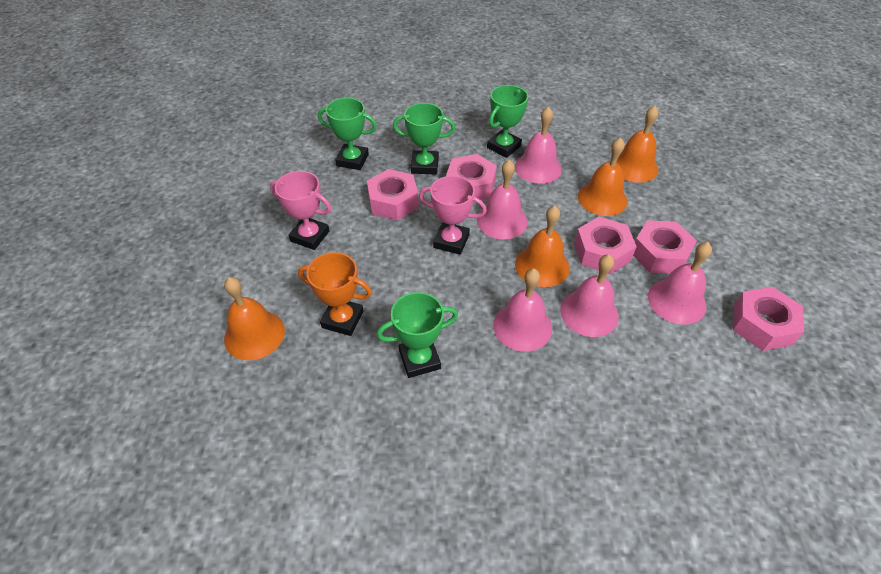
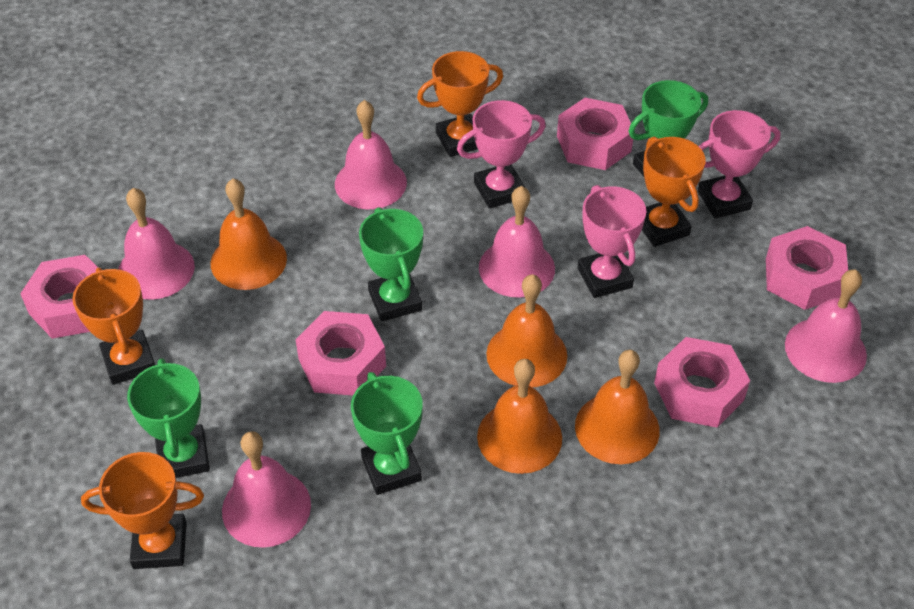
orange trophy: 1 -> 4
pink trophy: 2 -> 3

